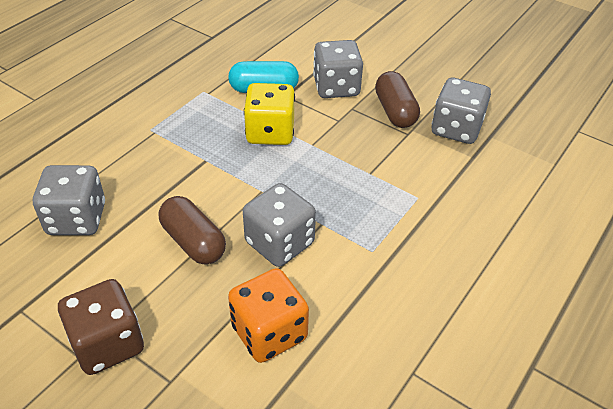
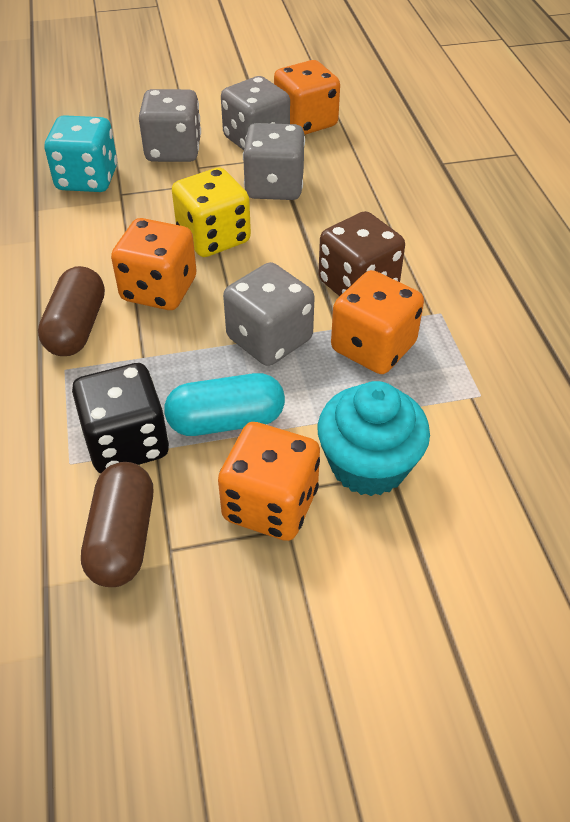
black dice: 0 -> 1
orange dice: 1 -> 4
turquoise cupcake: 0 -> 1
turquoise dice: 0 -> 1

